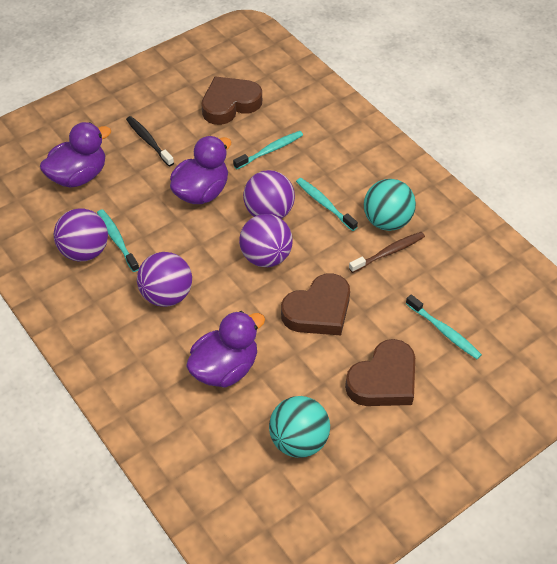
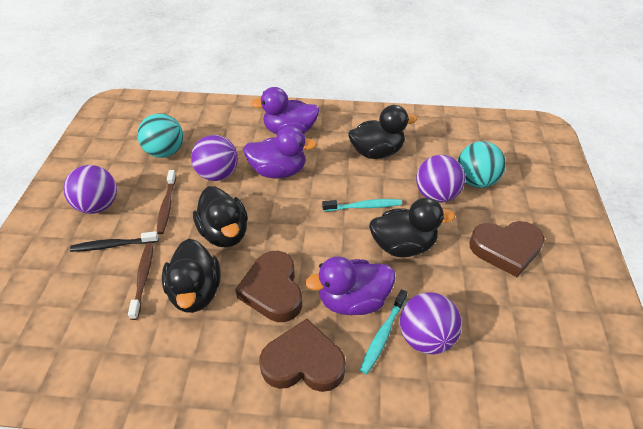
black duck: 0 -> 4
brown toothbrush: 1 -> 2
turquoise toothbrush: 4 -> 2

